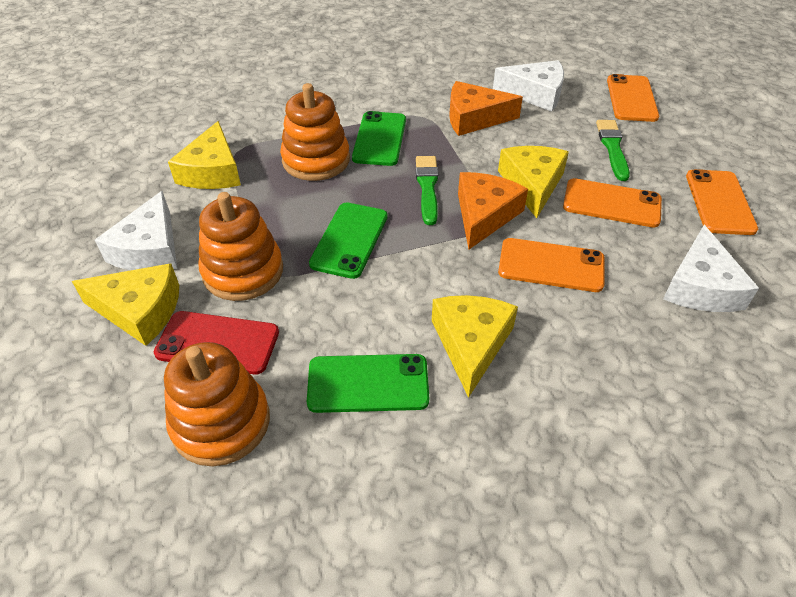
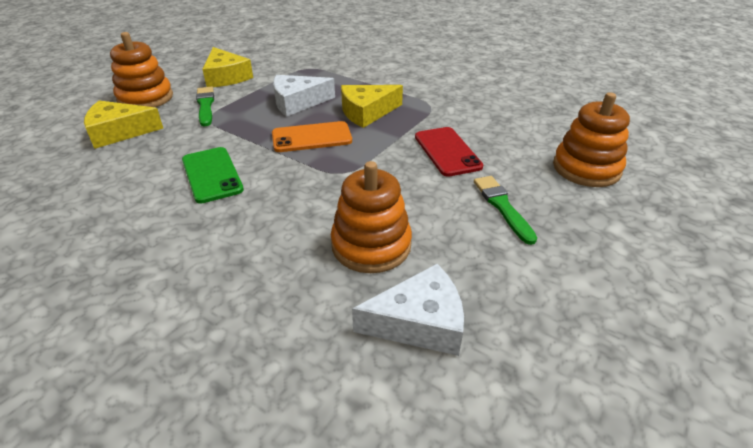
green phone: 3 -> 1
orange cheese: 2 -> 0
orange phone: 4 -> 1
white cheese: 3 -> 2
yellow cheese: 4 -> 3

